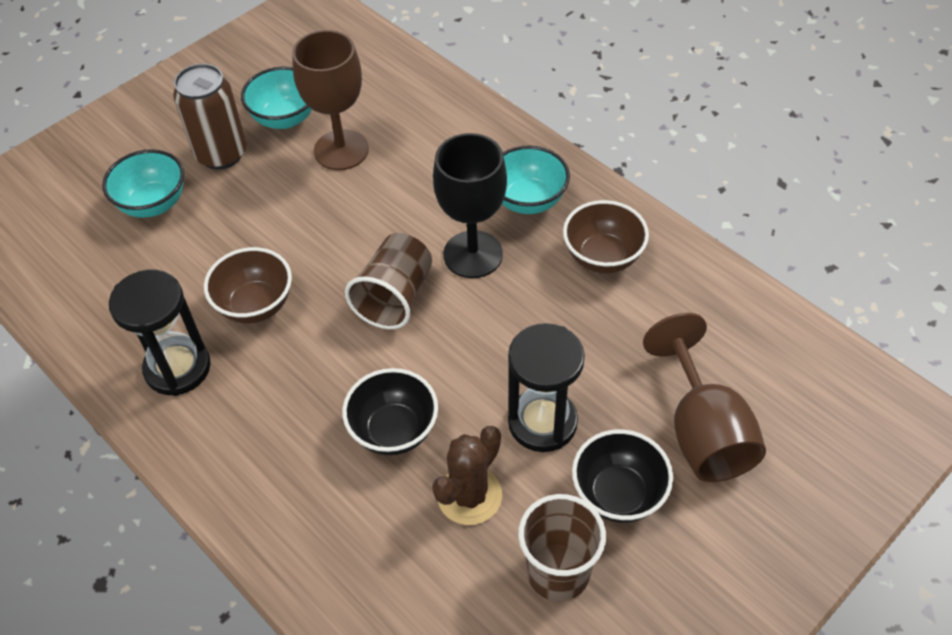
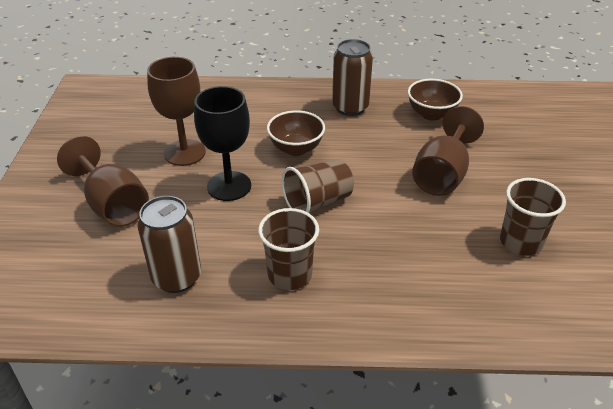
black bowl: 2 -> 0
black hourglass: 2 -> 0
brown cactus: 1 -> 0
brown can: 1 -> 2
brown cup: 2 -> 3
brown goblet: 2 -> 3
turquoise bowl: 3 -> 0

